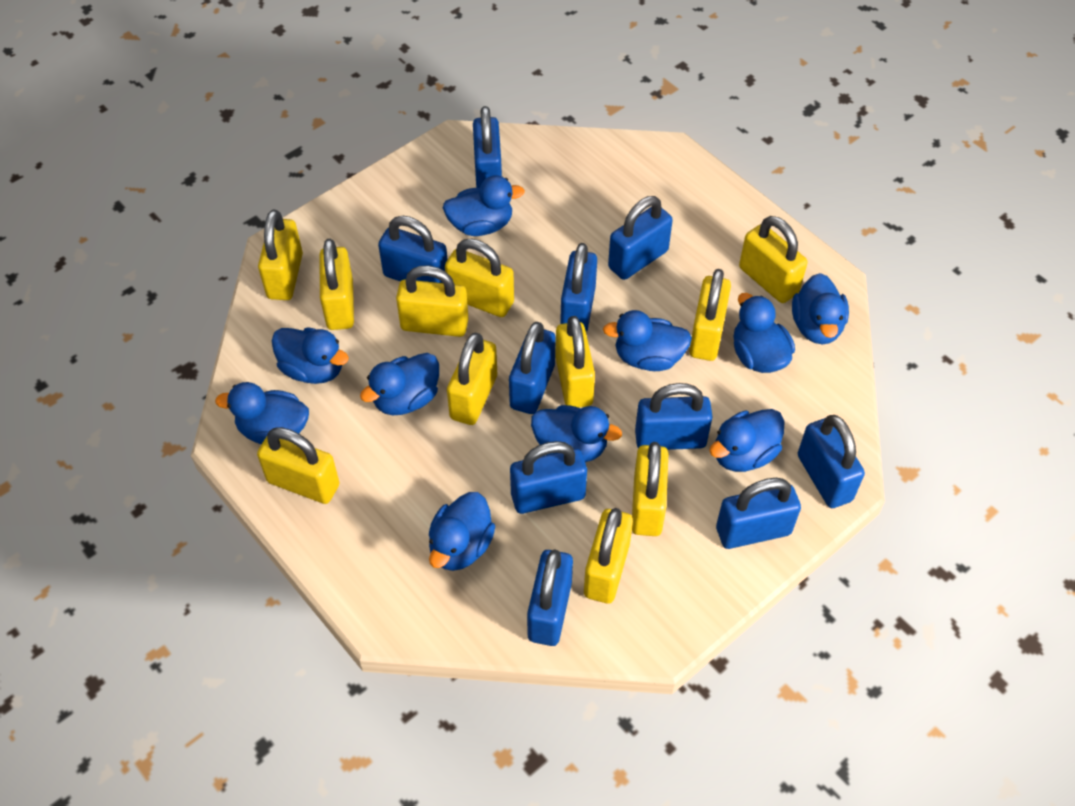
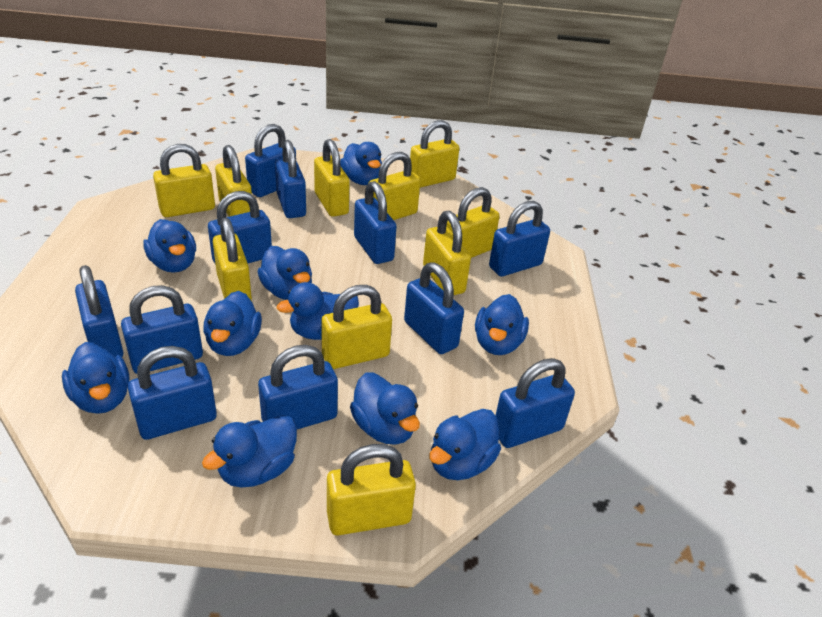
blue padlock: 10 -> 11
yellow padlock: 11 -> 10

